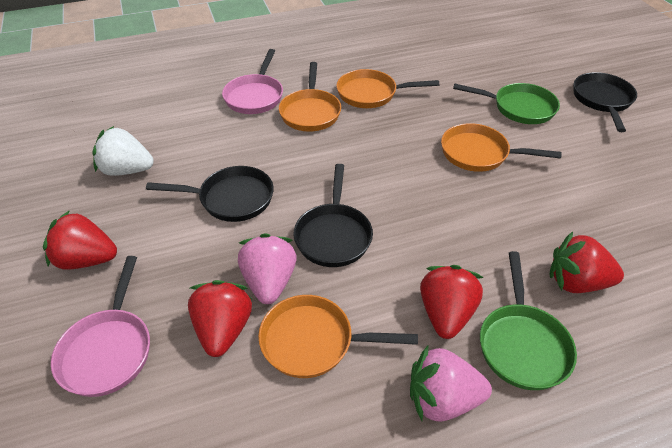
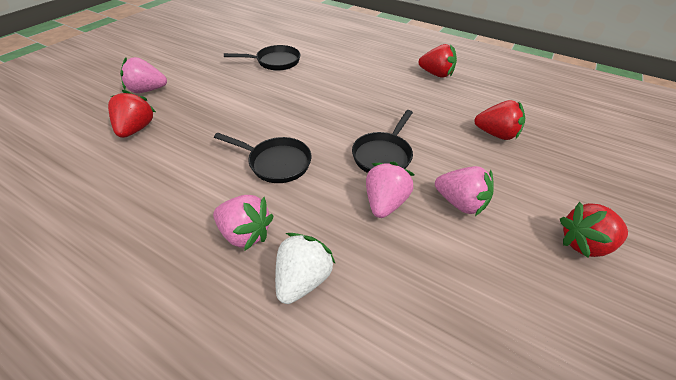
green pan: 2 -> 0
orange pan: 4 -> 0
pink pan: 2 -> 0
pink strawberry: 2 -> 4

